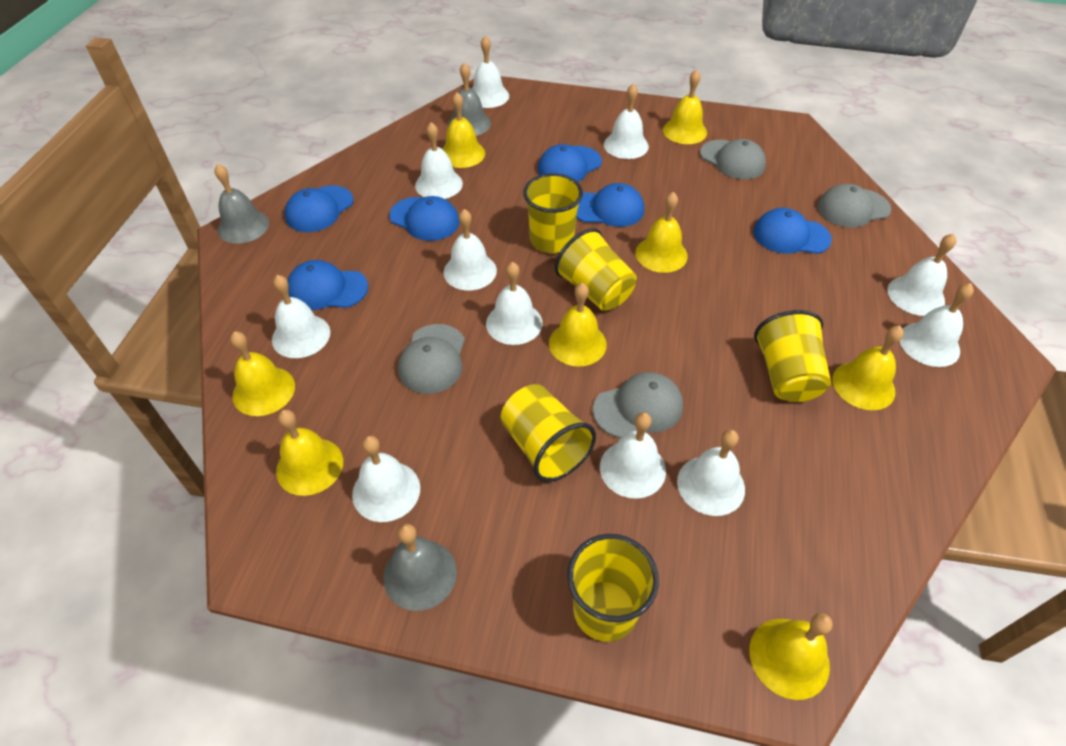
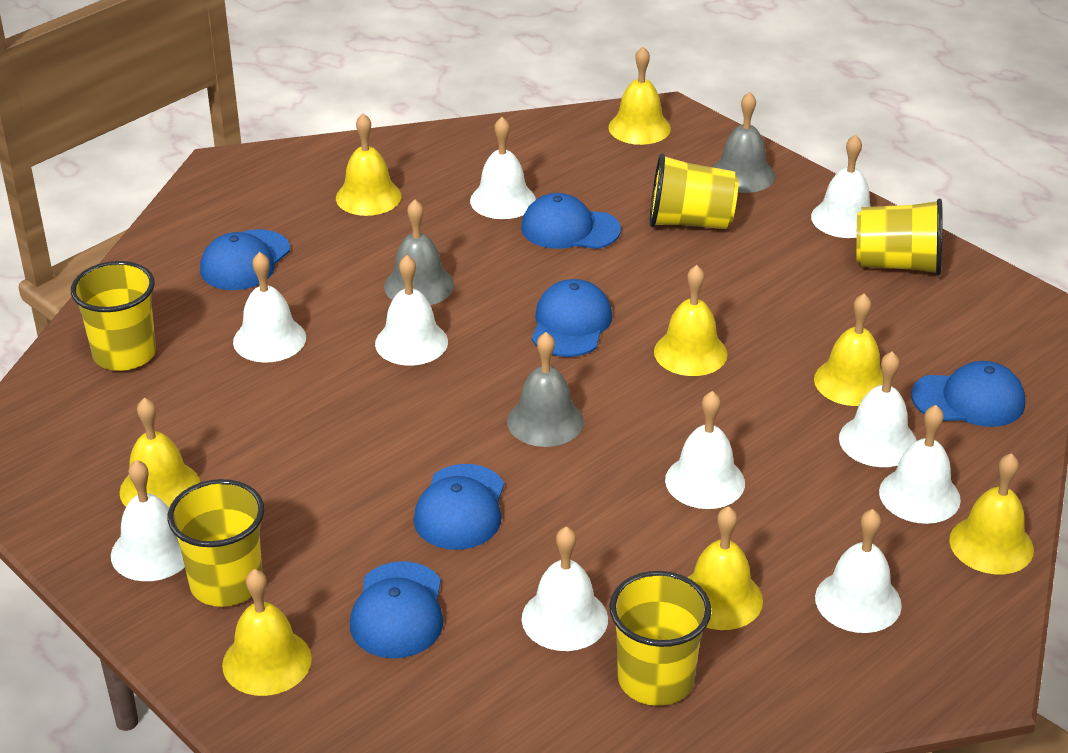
grey cap: 4 -> 0
white bell: 11 -> 10

